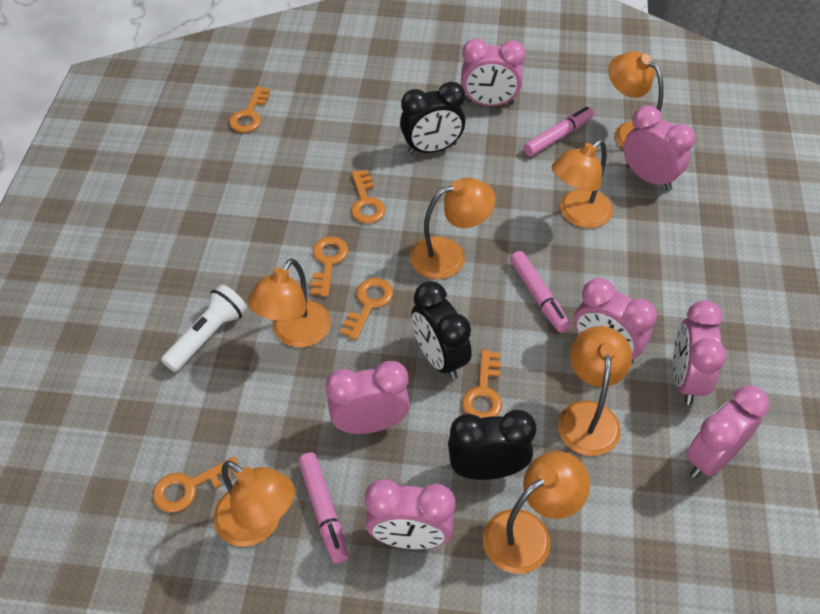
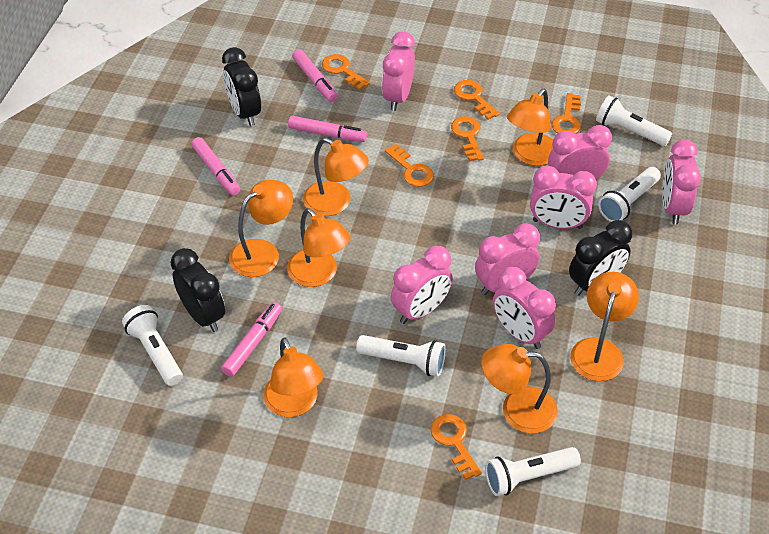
pink marker: 3 -> 4
white flashlight: 1 -> 5

